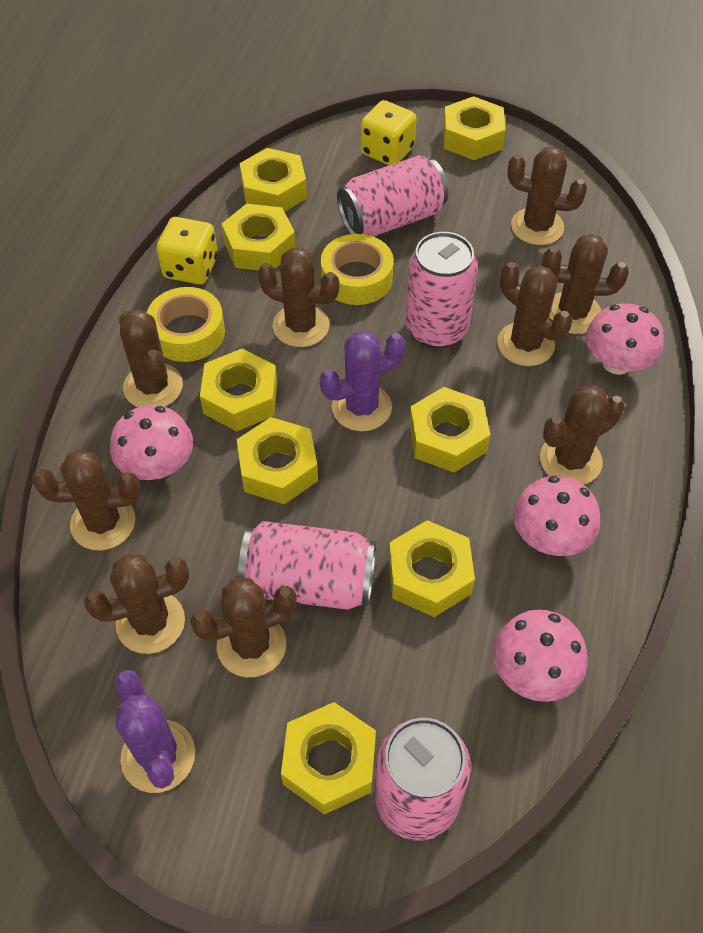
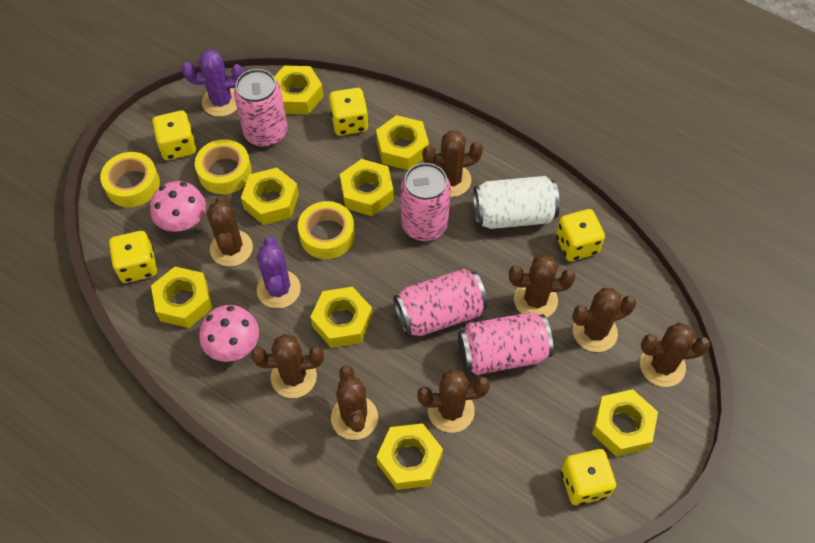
brown cactus: 9 -> 8
pink mushroom: 4 -> 2
white can: 0 -> 1
yellow dice: 2 -> 5
yellow tape: 2 -> 3

